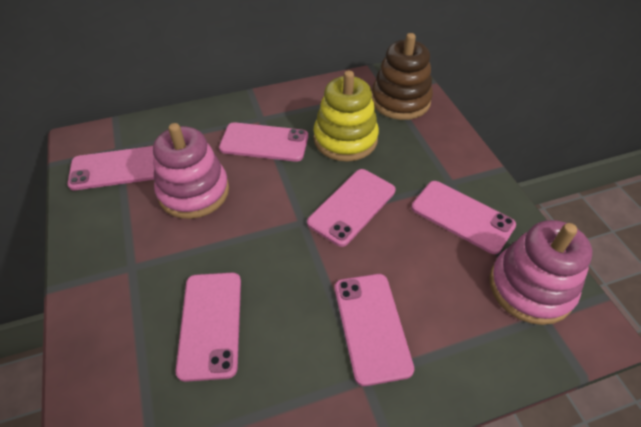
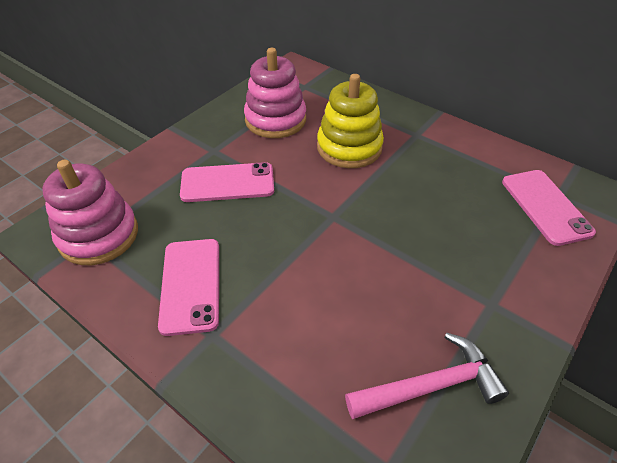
brown stacking toy: 1 -> 0
pink hammer: 0 -> 1
pink phone: 6 -> 3

